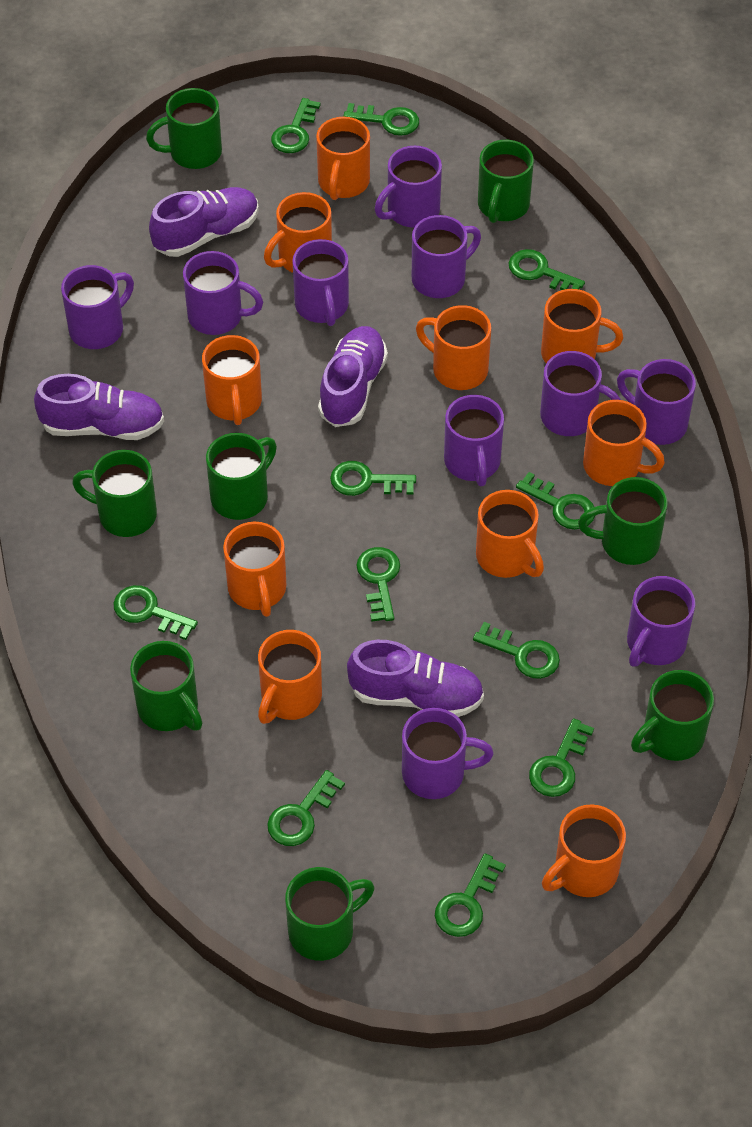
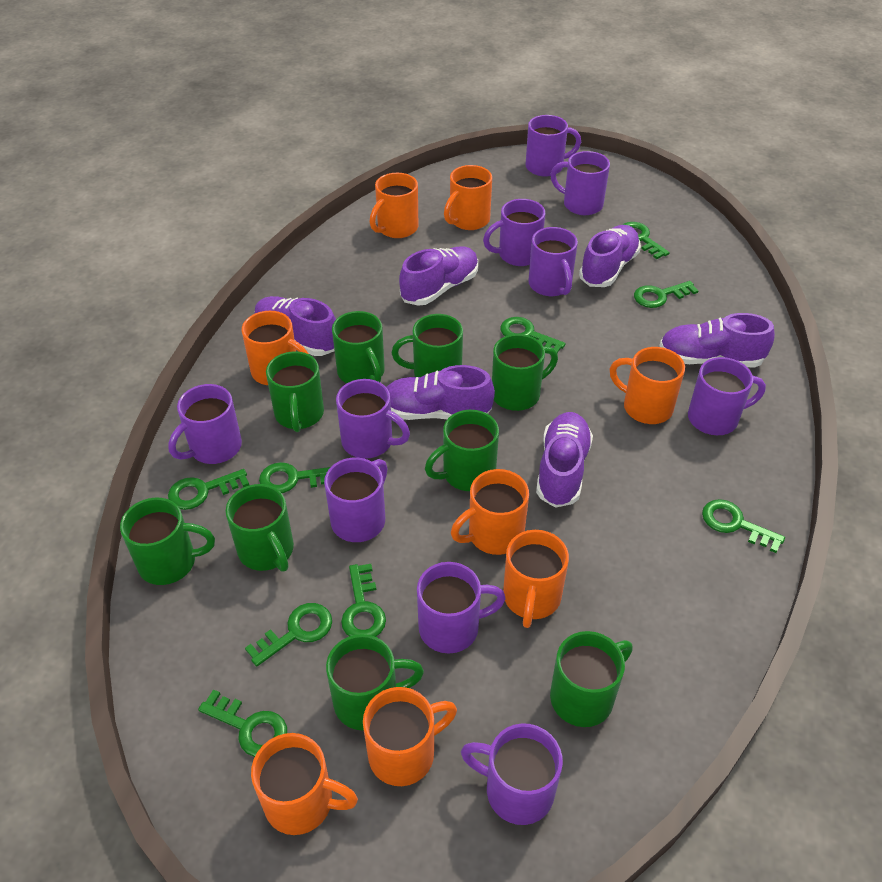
green key: 11 -> 9
green mug: 8 -> 9
orange mug: 10 -> 8
purple shoe: 4 -> 6

